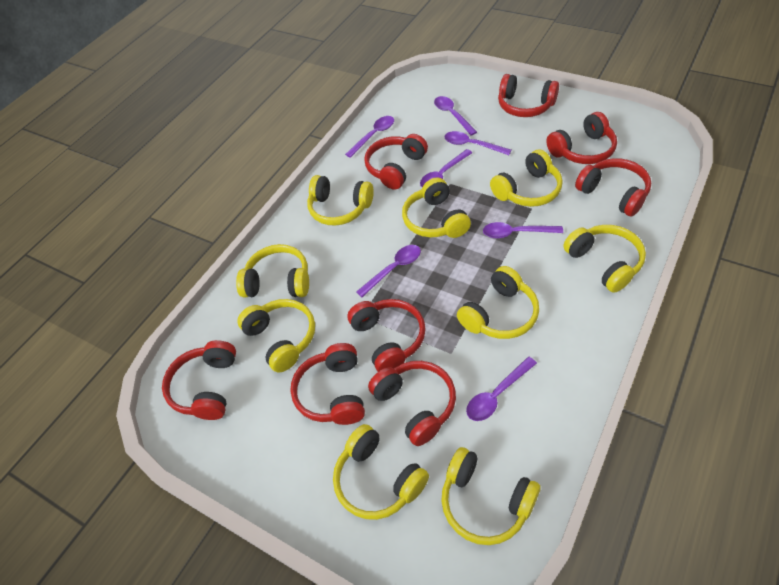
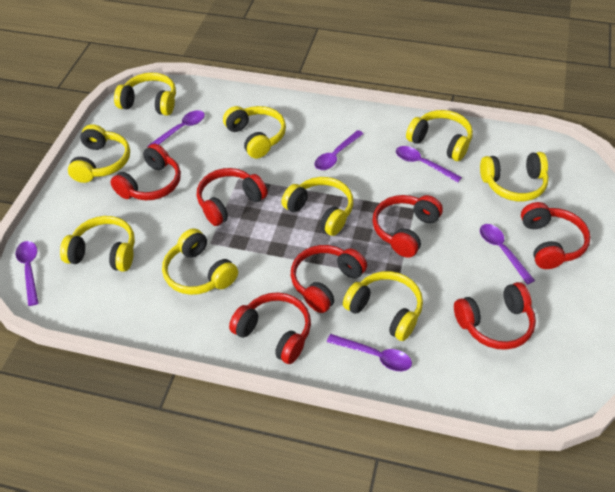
purple spoon: 7 -> 6
red headphones: 8 -> 7

